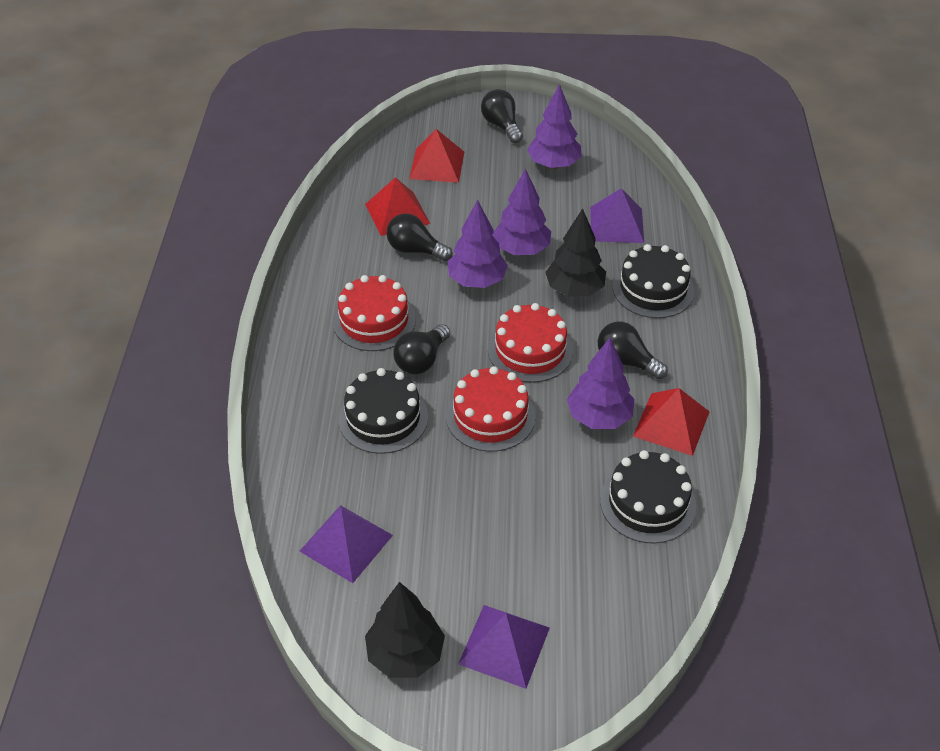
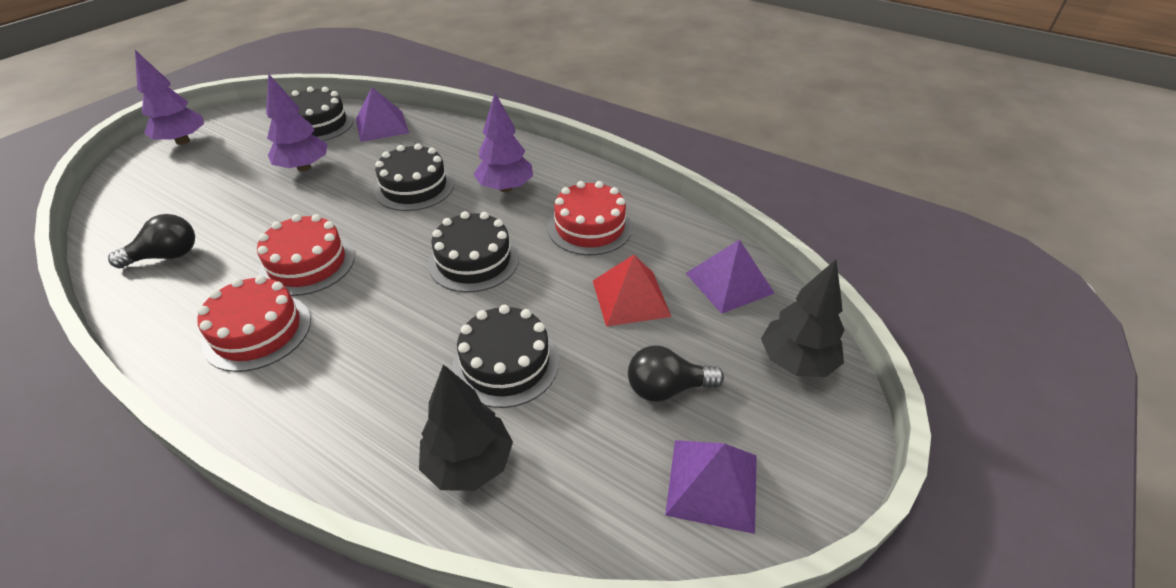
black cake: 3 -> 4
black light bulb: 4 -> 2
purple tree: 4 -> 3
red pyramid: 3 -> 1

